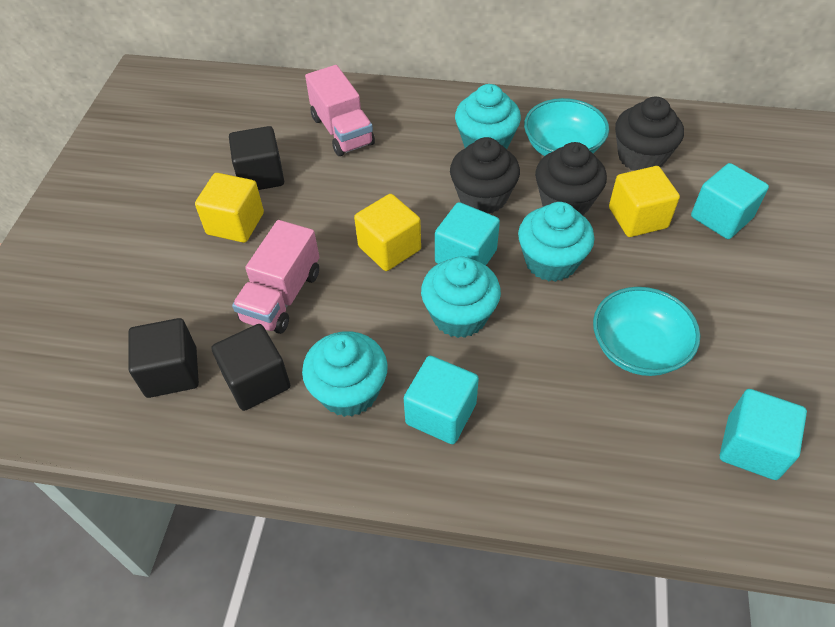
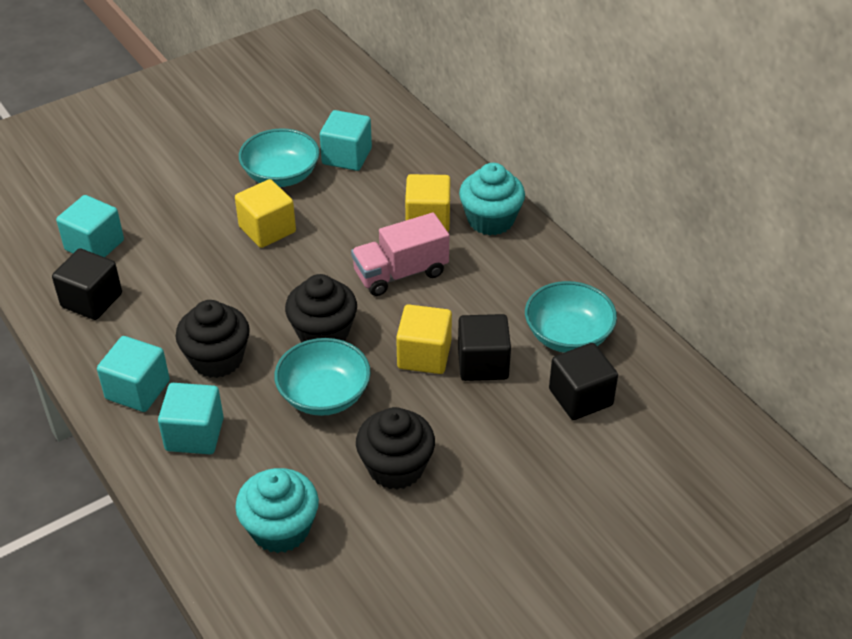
pink truck: 2 -> 1
turquoise bowl: 2 -> 3
turquoise cupcake: 4 -> 2

